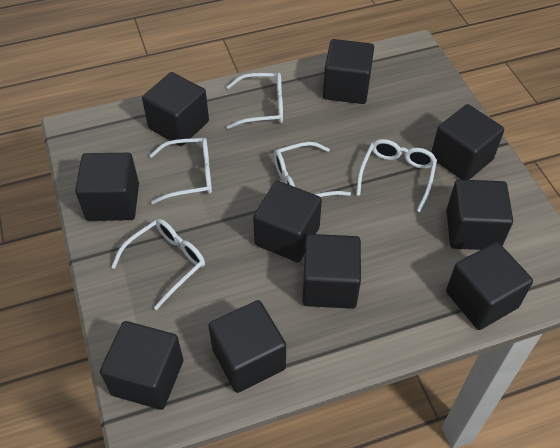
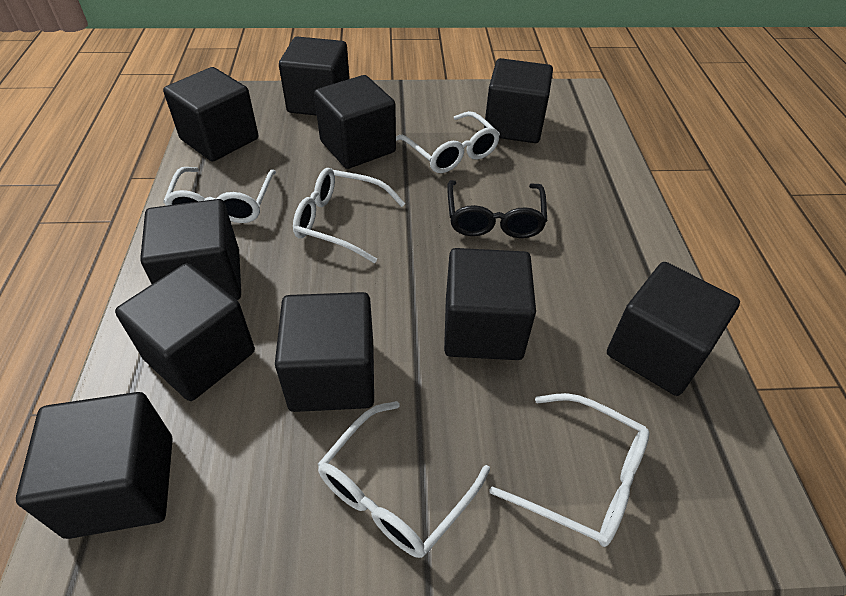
black glasses: 0 -> 1

